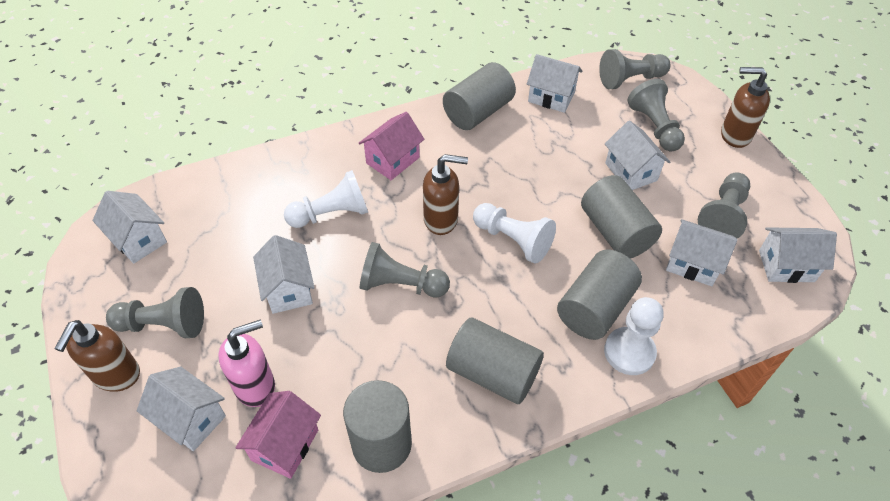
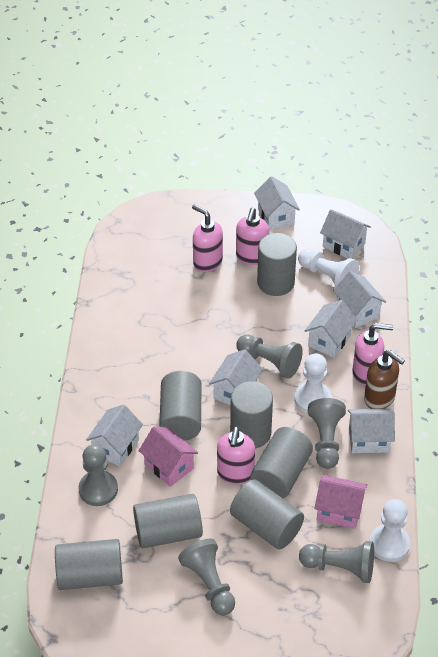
brown soap dispenser: 3 -> 1
grey cylinder: 5 -> 7
pink soap dispenser: 1 -> 4

